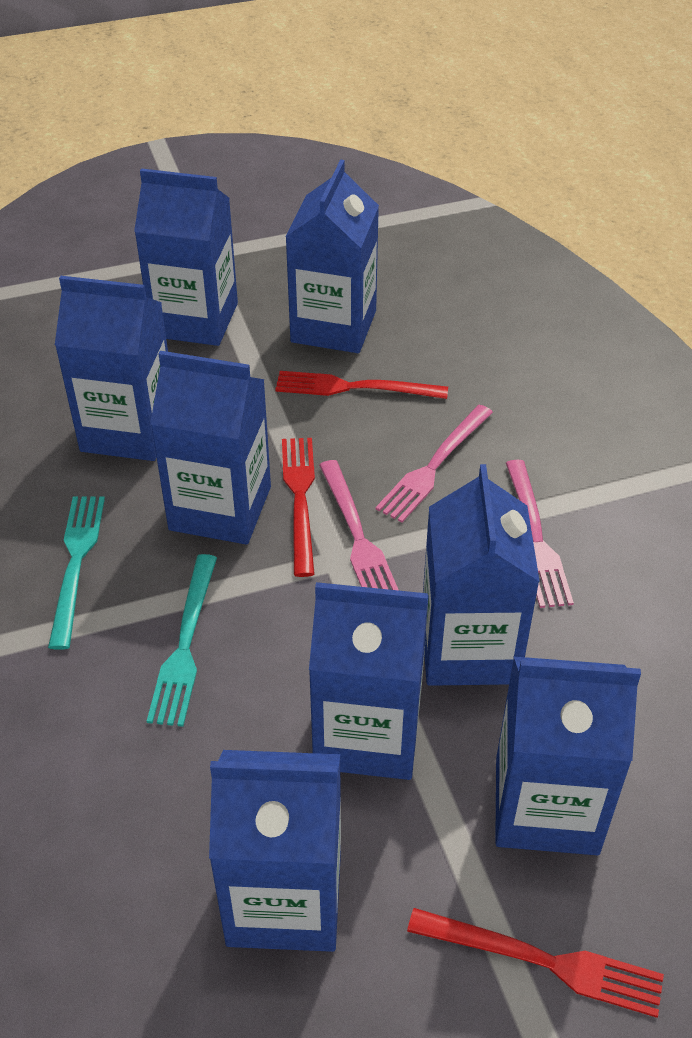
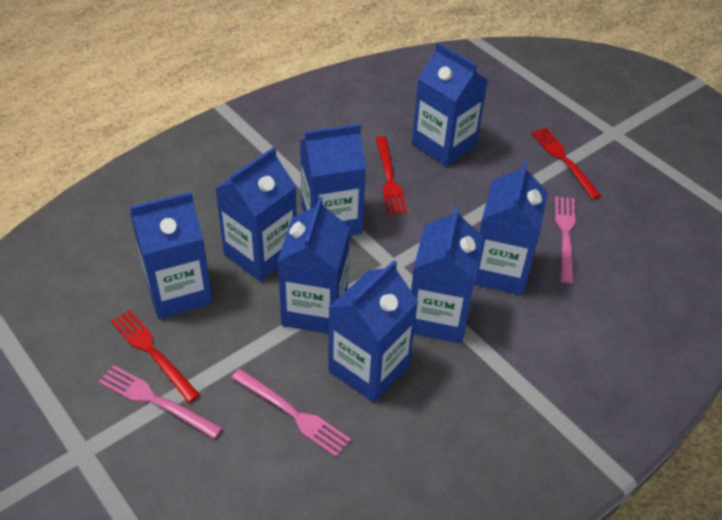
turquoise fork: 2 -> 0

